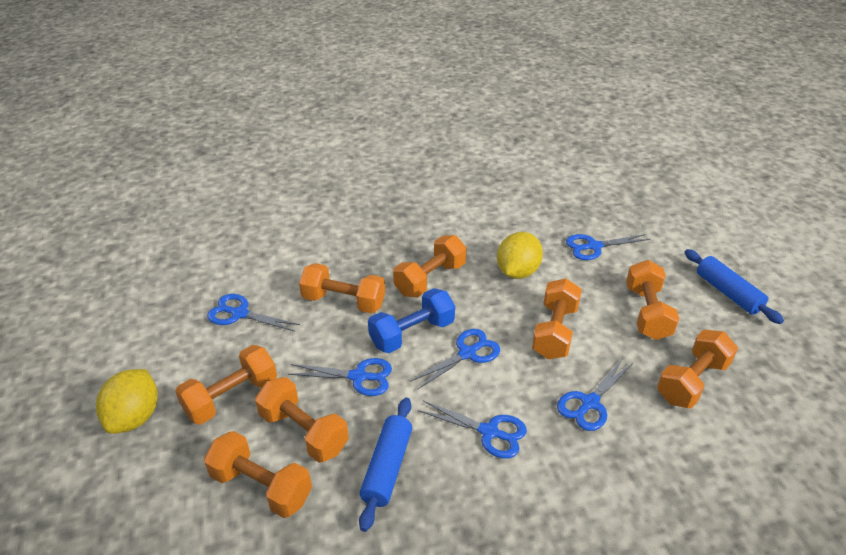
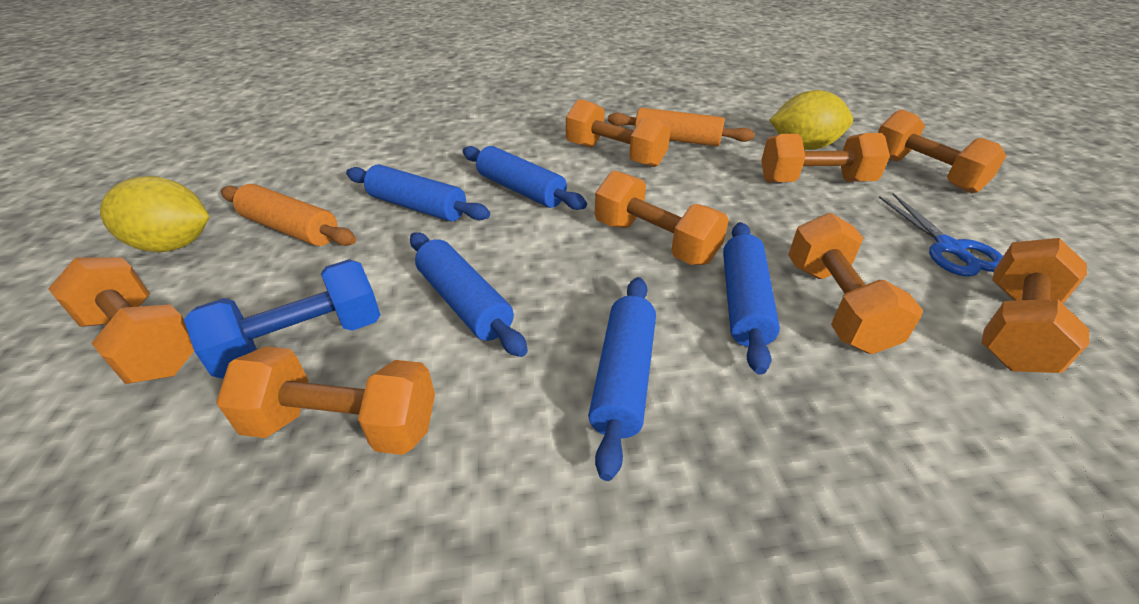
blue rolling pin: 2 -> 5
blue scissors: 6 -> 1
orange rolling pin: 0 -> 2

